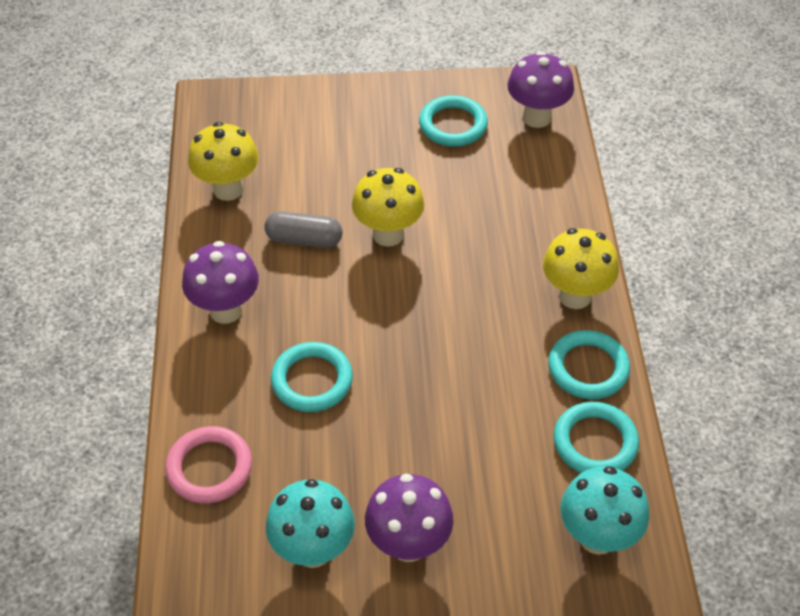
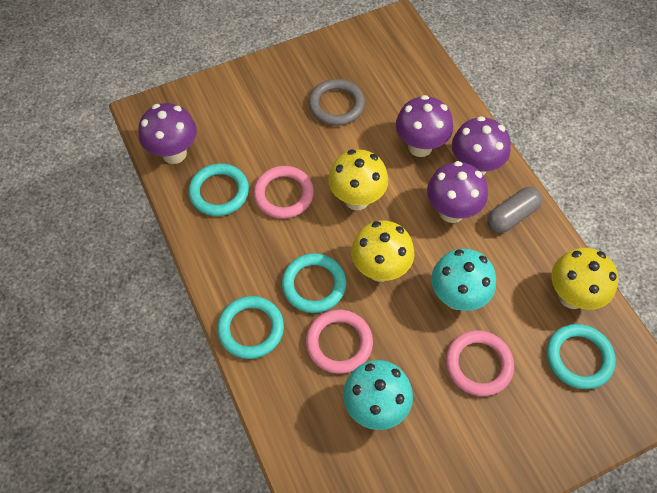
grey ring: 0 -> 1
pink ring: 1 -> 3
purple mushroom: 3 -> 4

